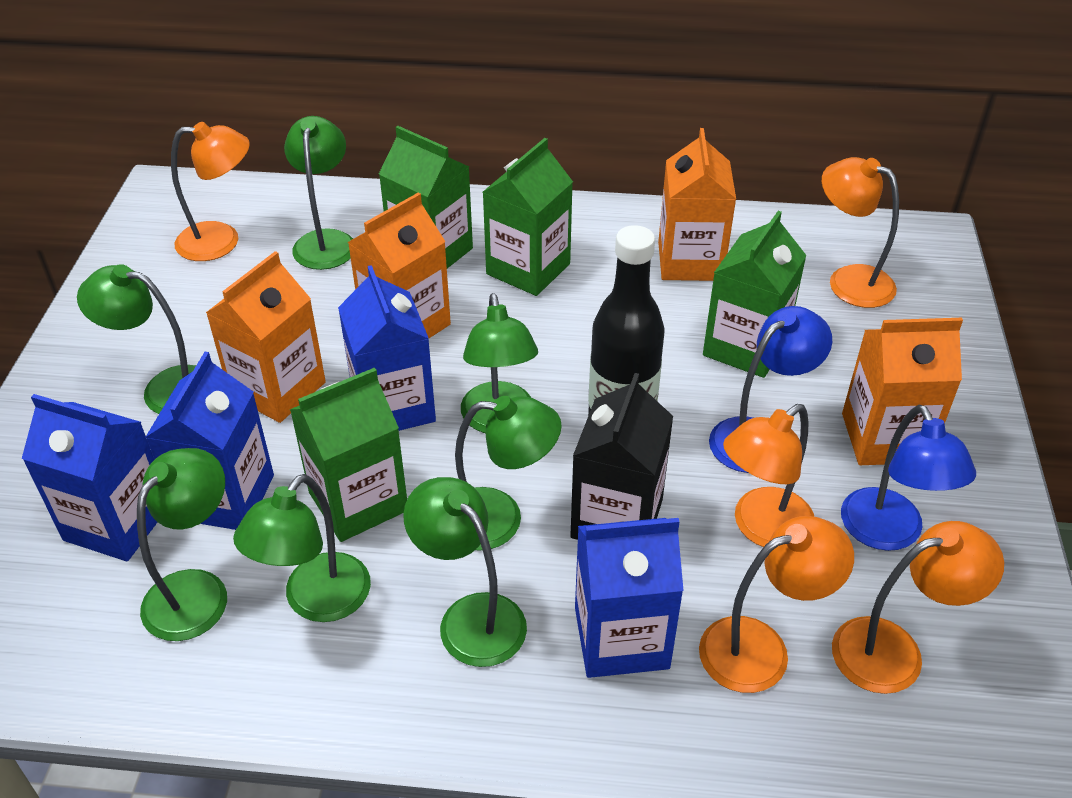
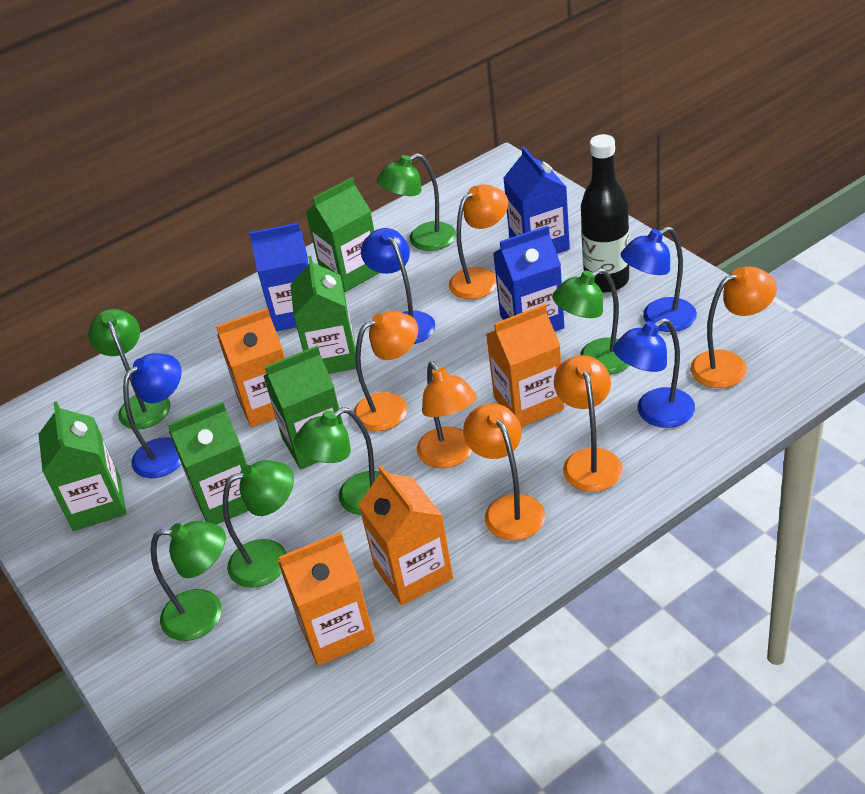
black carton: 1 -> 0
blue carton: 4 -> 3
blue lamp: 2 -> 4
green carton: 4 -> 5
green lamp: 7 -> 6
orange lamp: 5 -> 6

